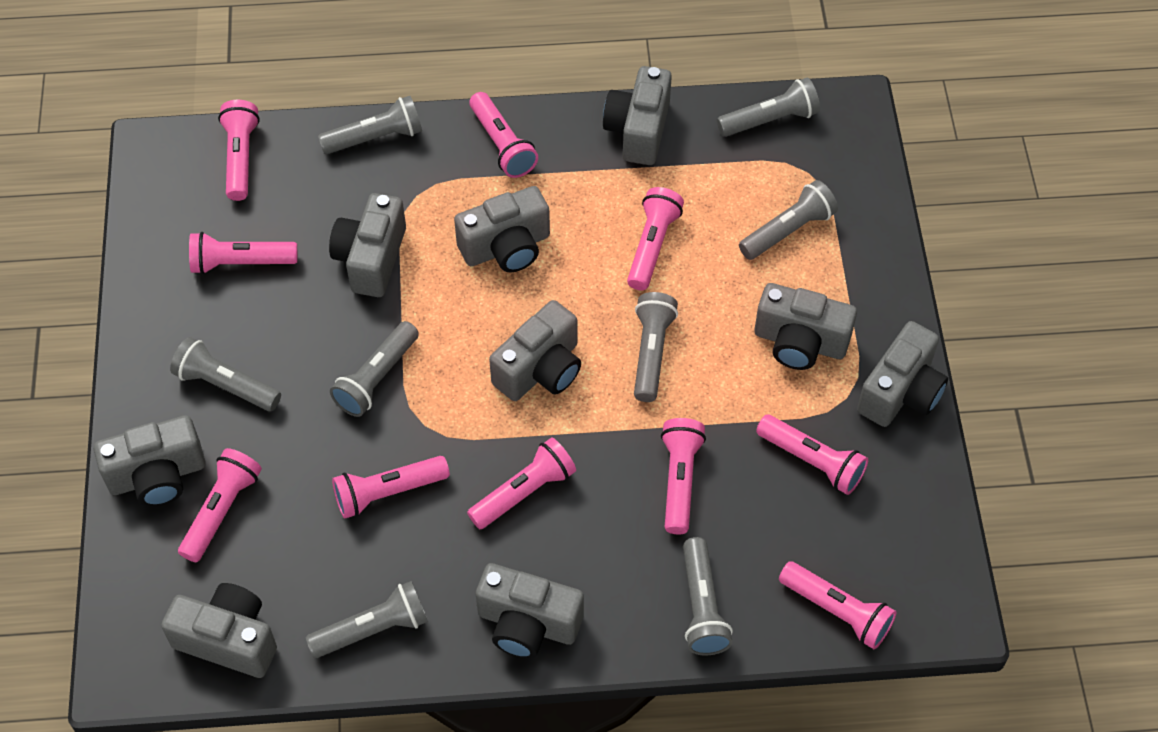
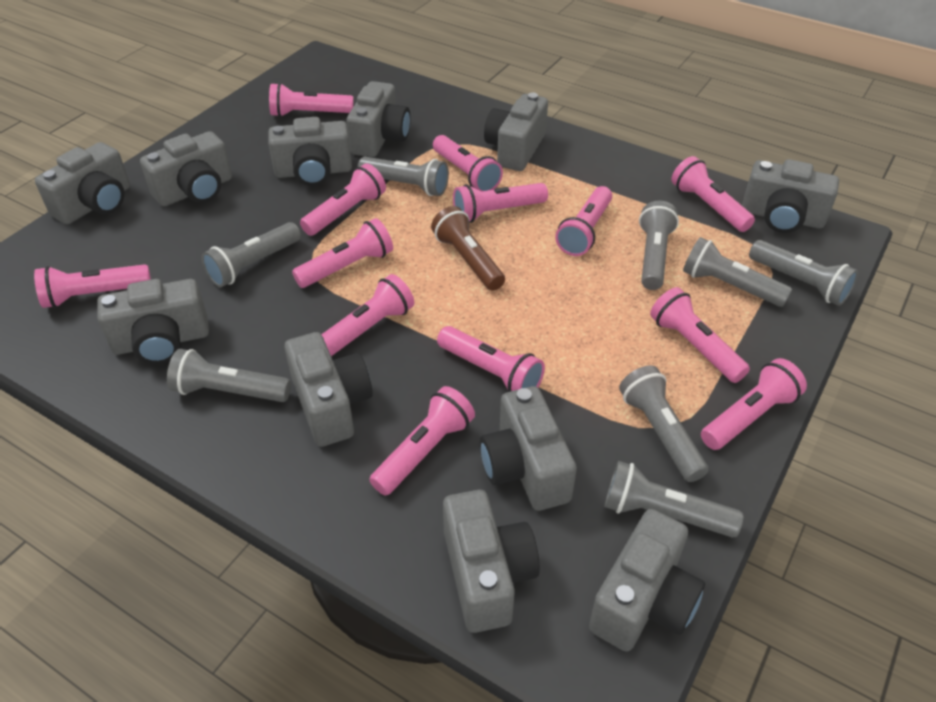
brown flashlight: 0 -> 1
grey camera: 9 -> 11
pink flashlight: 10 -> 13

